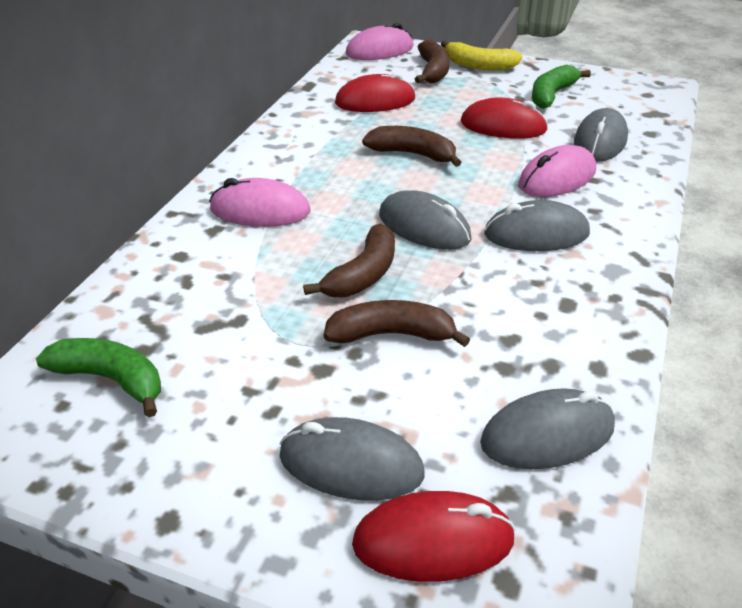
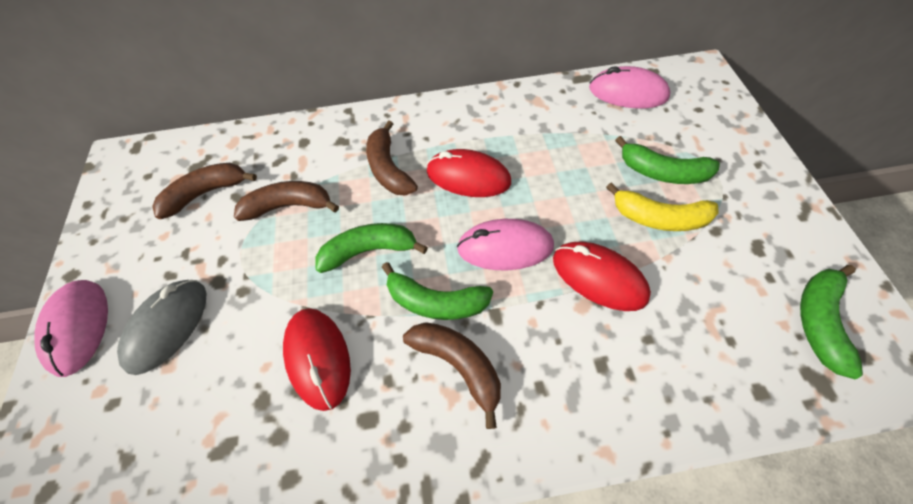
green banana: 2 -> 4
grey mouse: 5 -> 1

